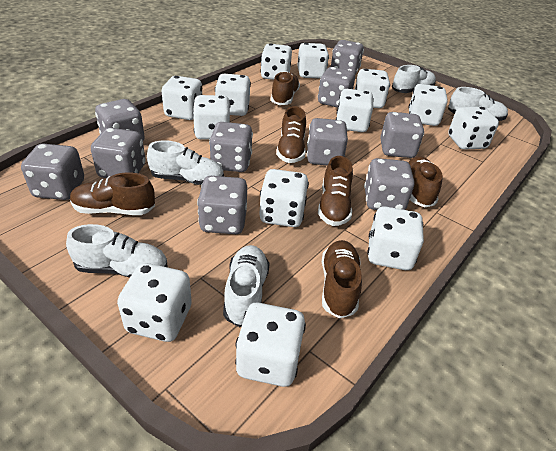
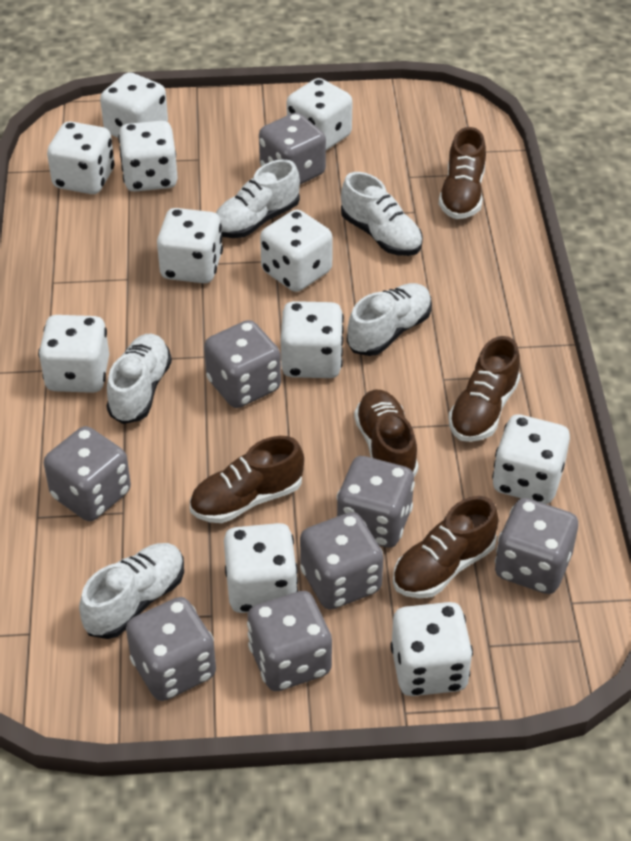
brown shoe: 6 -> 5
grey dice: 10 -> 8
white dice: 13 -> 11

